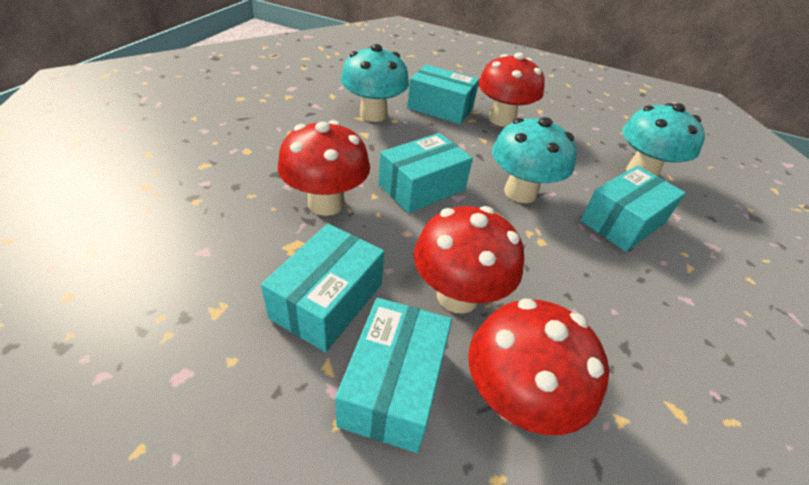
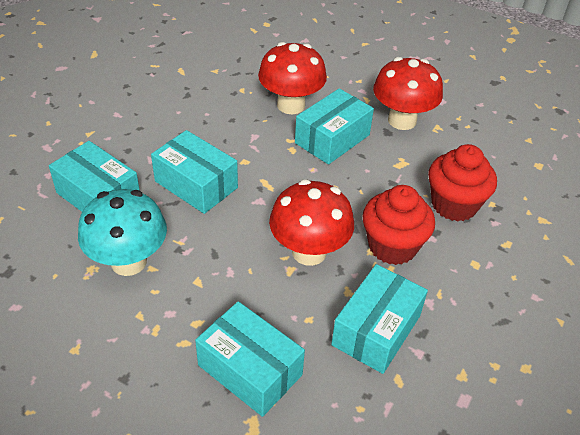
red cupcake: 0 -> 2
red mushroom: 4 -> 3
turquoise mushroom: 3 -> 1

